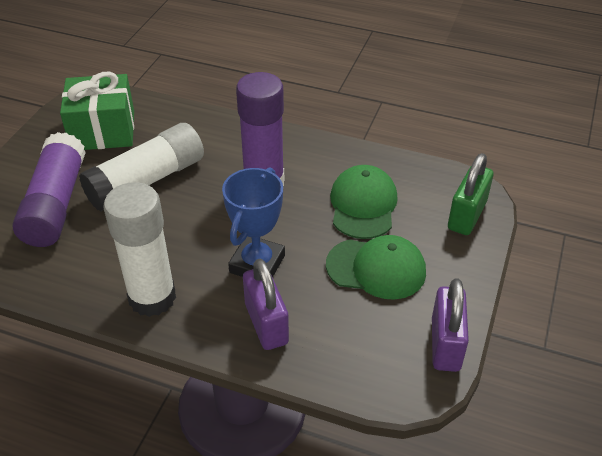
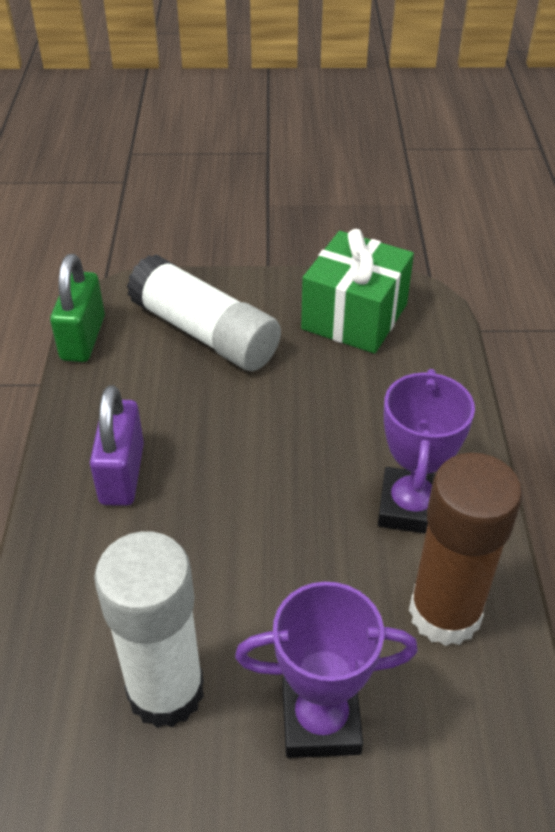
blue trophy: 1 -> 0
brown glue stick: 0 -> 1
green cap: 2 -> 0
purple glue stick: 2 -> 0
purple padlock: 2 -> 1
purple trophy: 0 -> 2

